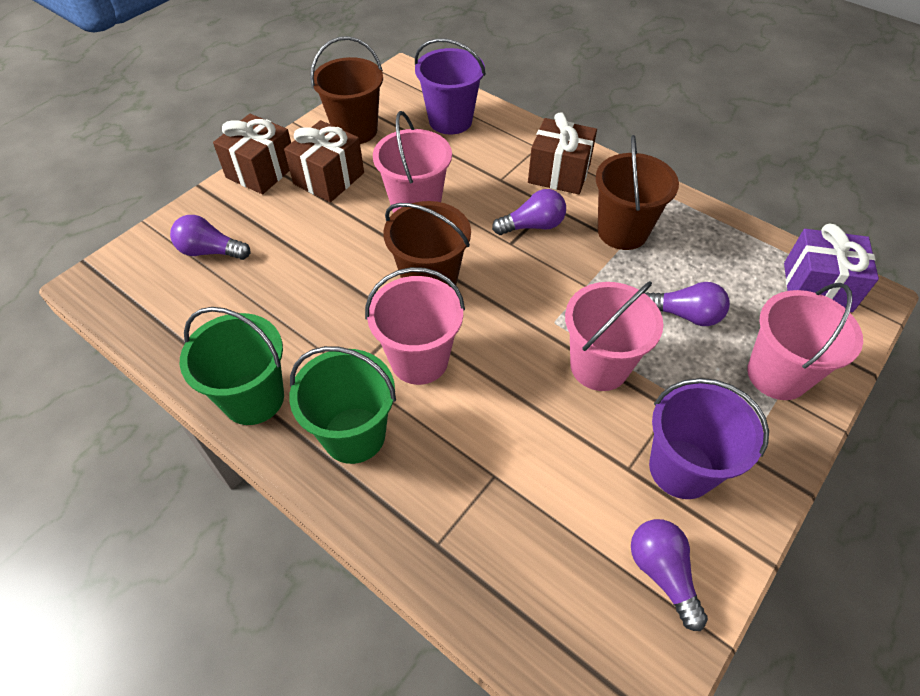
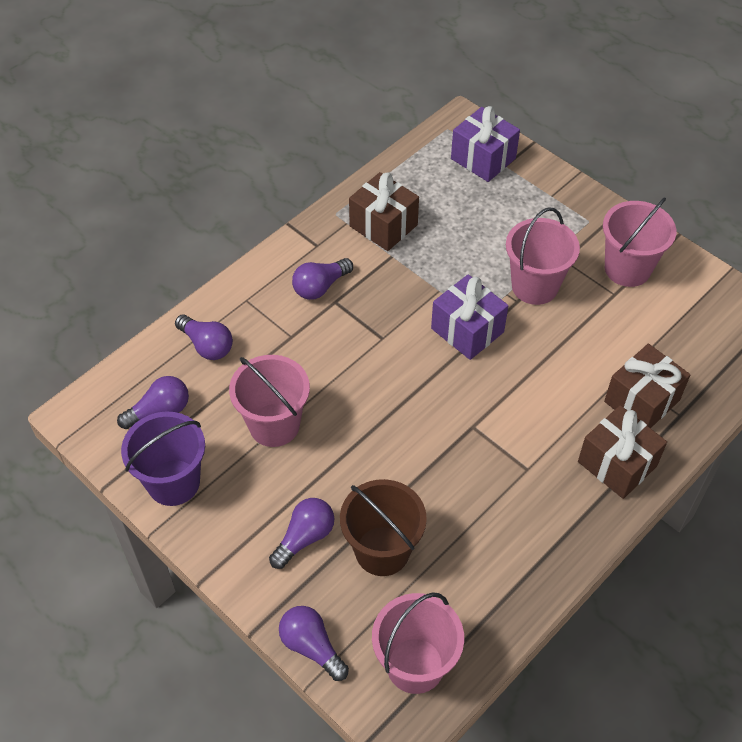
brown bucket: 3 -> 1
green bucket: 2 -> 0
purple bucket: 2 -> 1
purple gift: 1 -> 2
purple light bulb: 4 -> 5

